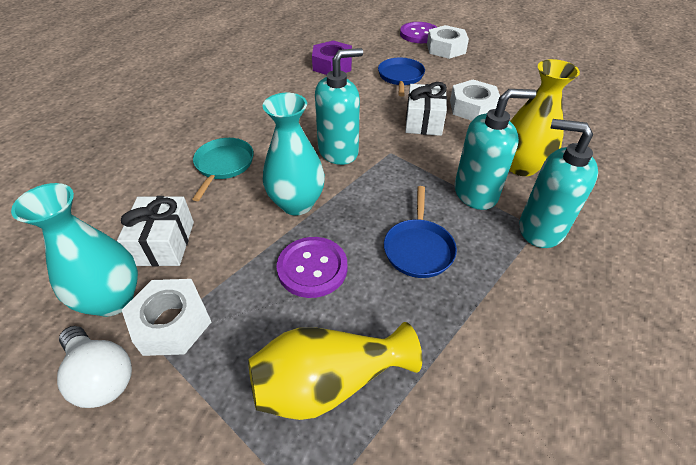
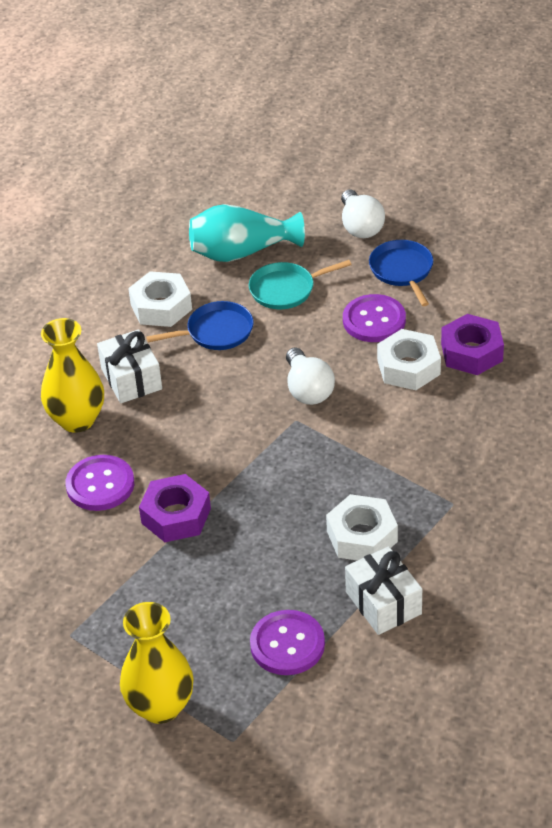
purple button: 2 -> 3
purple nut: 1 -> 2
turquoise soap dispenser: 3 -> 0
turquoise vase: 2 -> 1
white light bulb: 1 -> 2

